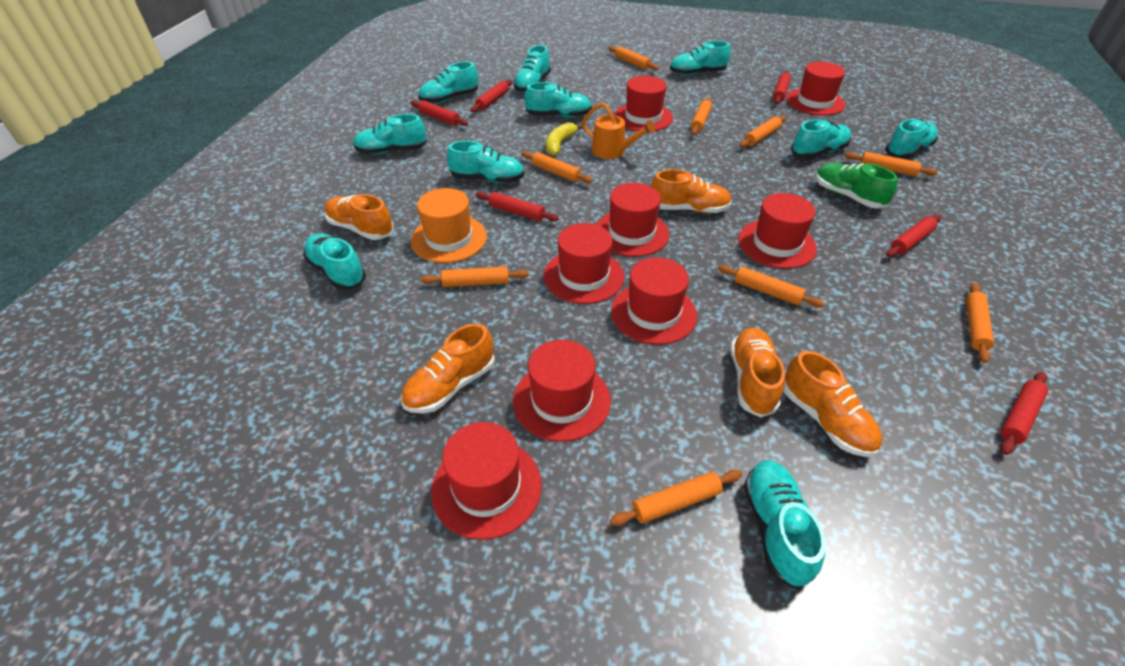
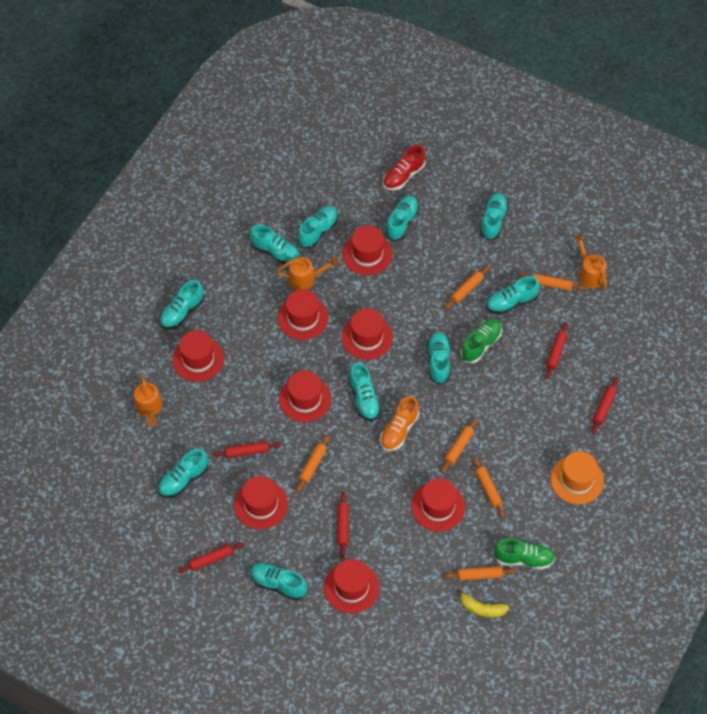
green shoe: 1 -> 2
orange rolling pin: 9 -> 6
orange shoe: 5 -> 1
orange watering can: 1 -> 3
red rolling pin: 6 -> 5
red shoe: 0 -> 1

